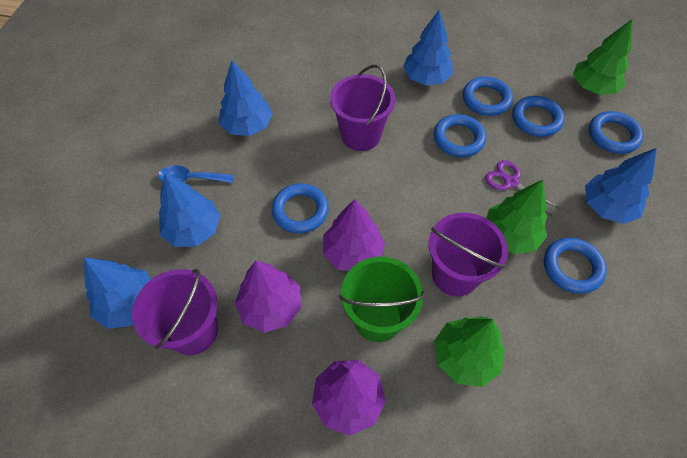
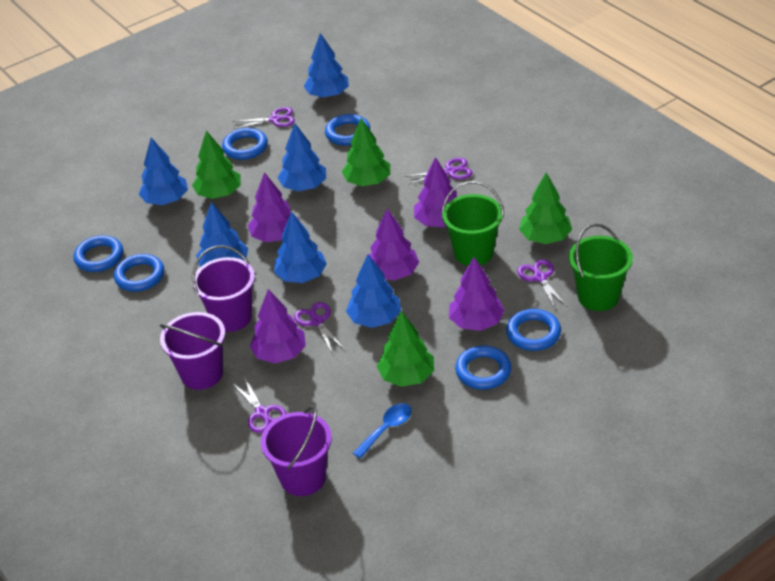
blue tree: 5 -> 6
green bucket: 1 -> 2
green tree: 3 -> 4
purple scissors: 1 -> 5
purple tree: 3 -> 5

